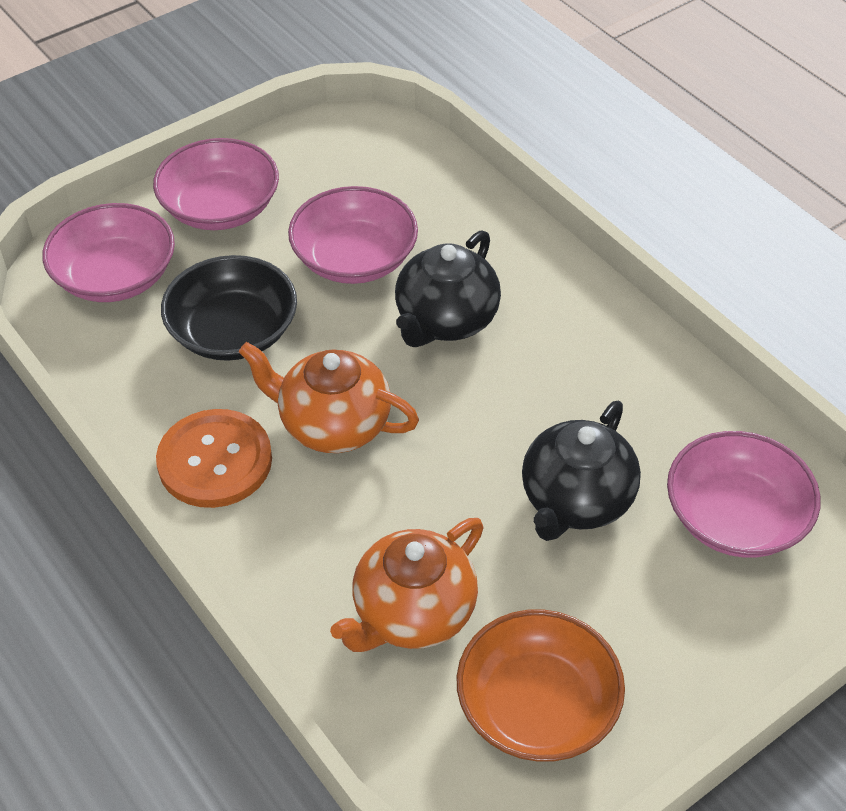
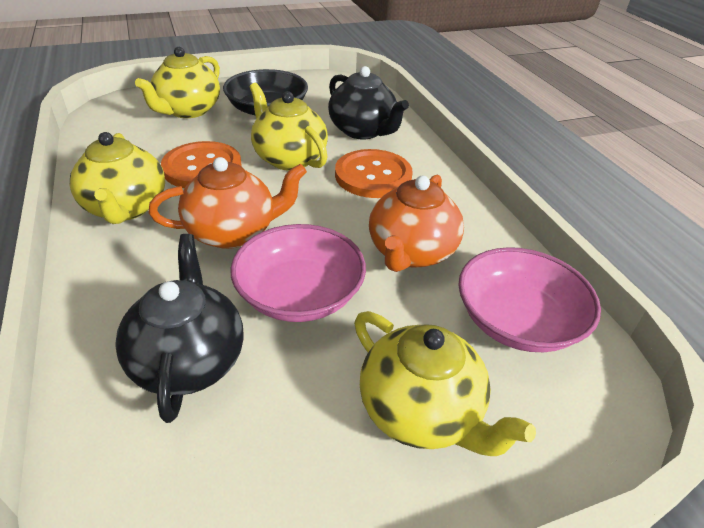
orange bowl: 1 -> 0
orange button: 1 -> 2
pink bowl: 4 -> 2
yellow teapot: 0 -> 4

